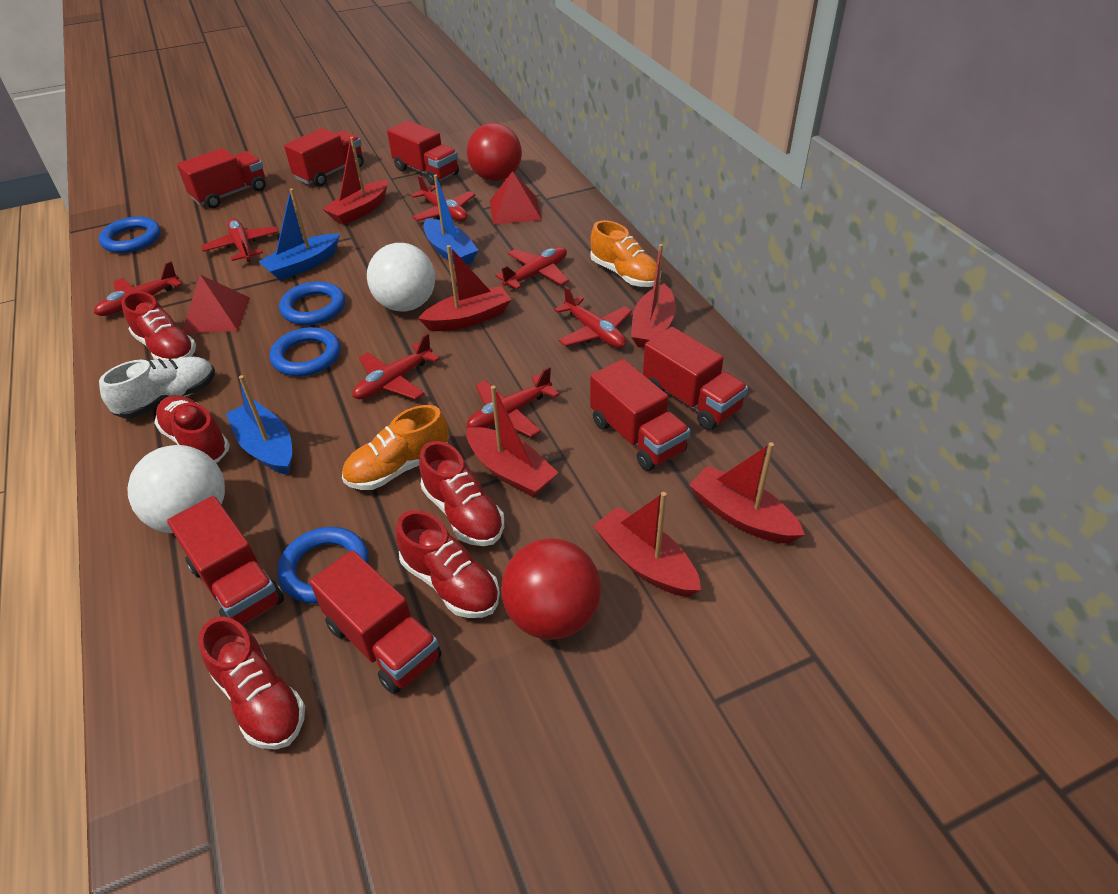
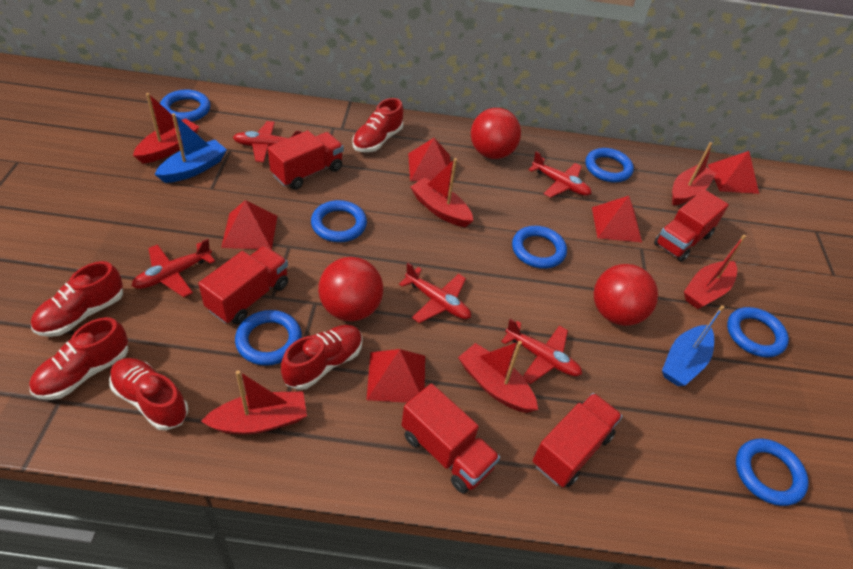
blue boat: 3 -> 2
blue ring: 4 -> 7
orange shoe: 2 -> 0
red ball: 2 -> 3
red plane: 7 -> 5
red pyramid: 2 -> 5
red truck: 7 -> 5
white ball: 2 -> 0
white shoe: 1 -> 0

